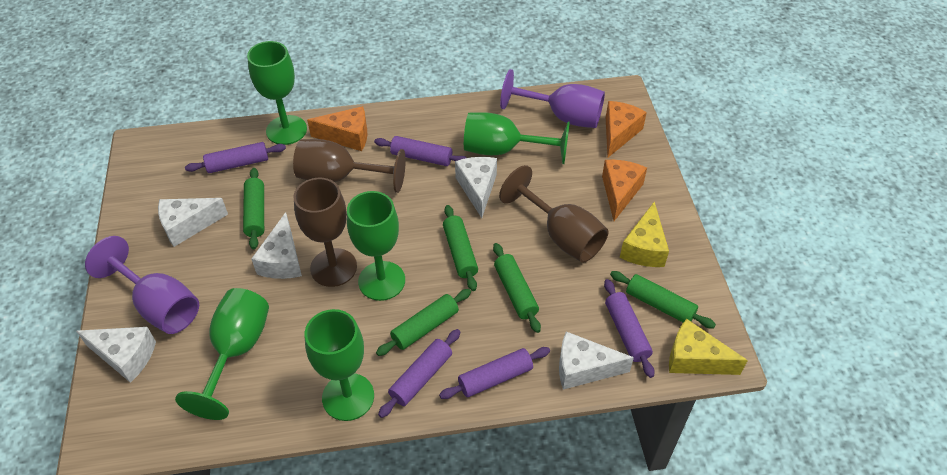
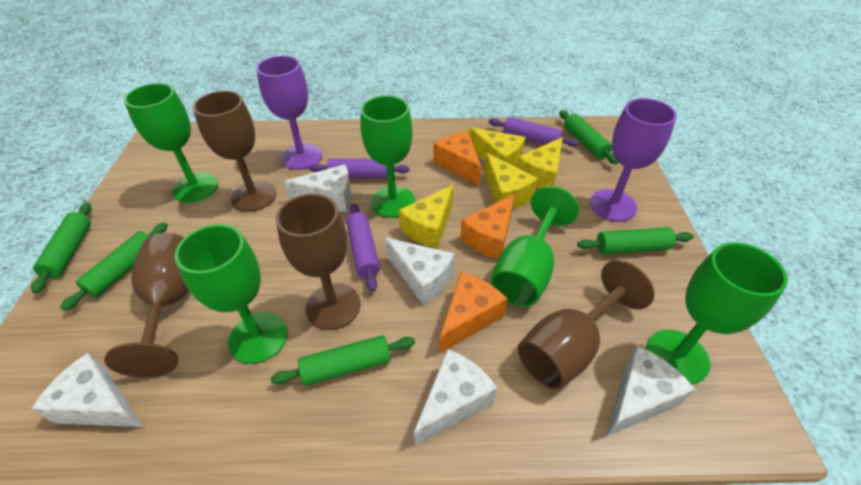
brown goblet: 3 -> 4
purple rolling pin: 5 -> 3
yellow cheese: 2 -> 4

